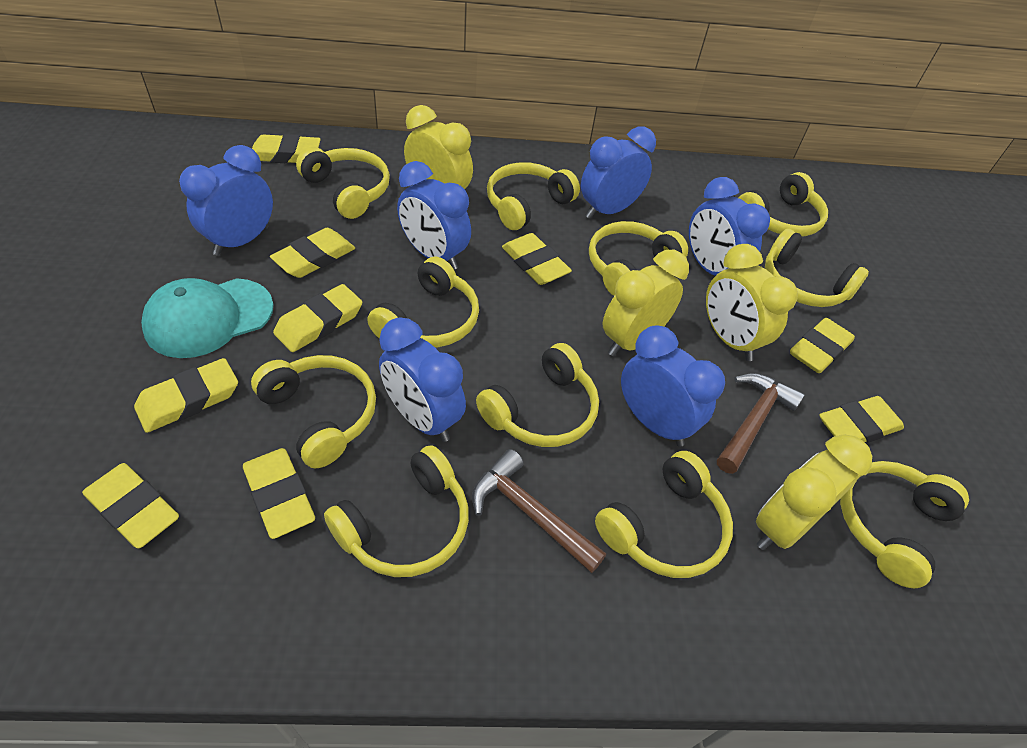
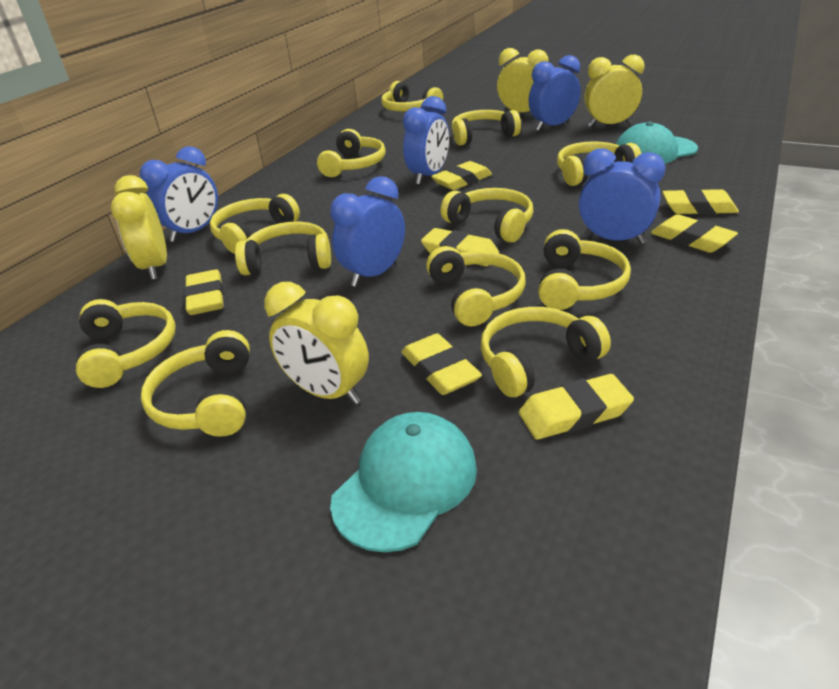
blue clock: 6 -> 5
brown hammer: 2 -> 0
turquoise cap: 1 -> 2
yellow eraser: 9 -> 7
yellow headphones: 11 -> 12

